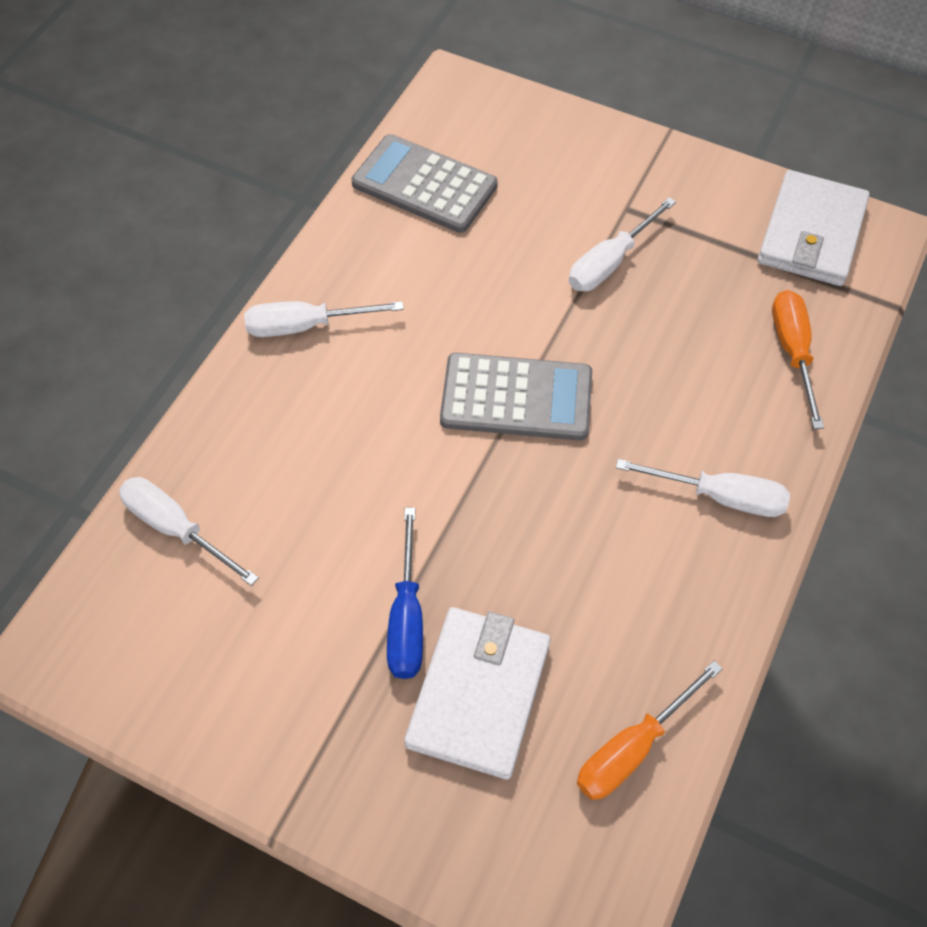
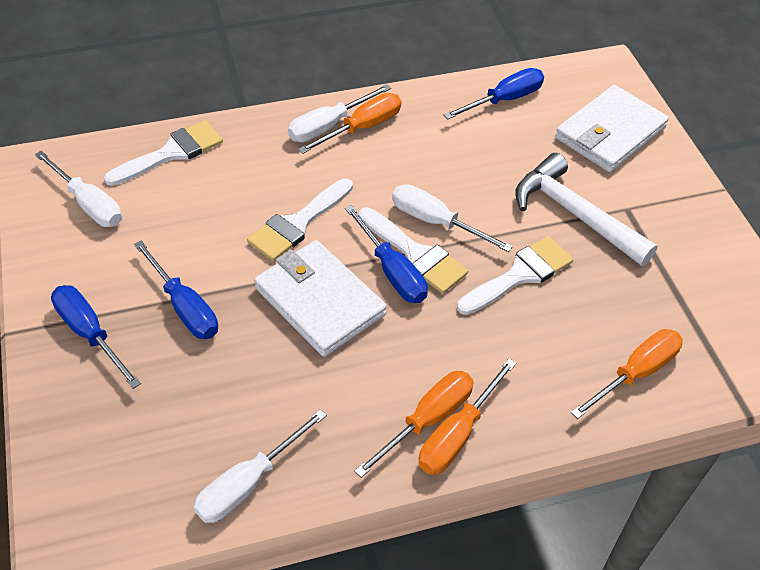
blue screwdriver: 1 -> 4
grey calculator: 2 -> 0
orange screwdriver: 2 -> 4
white brush: 0 -> 4
white hammer: 0 -> 1

